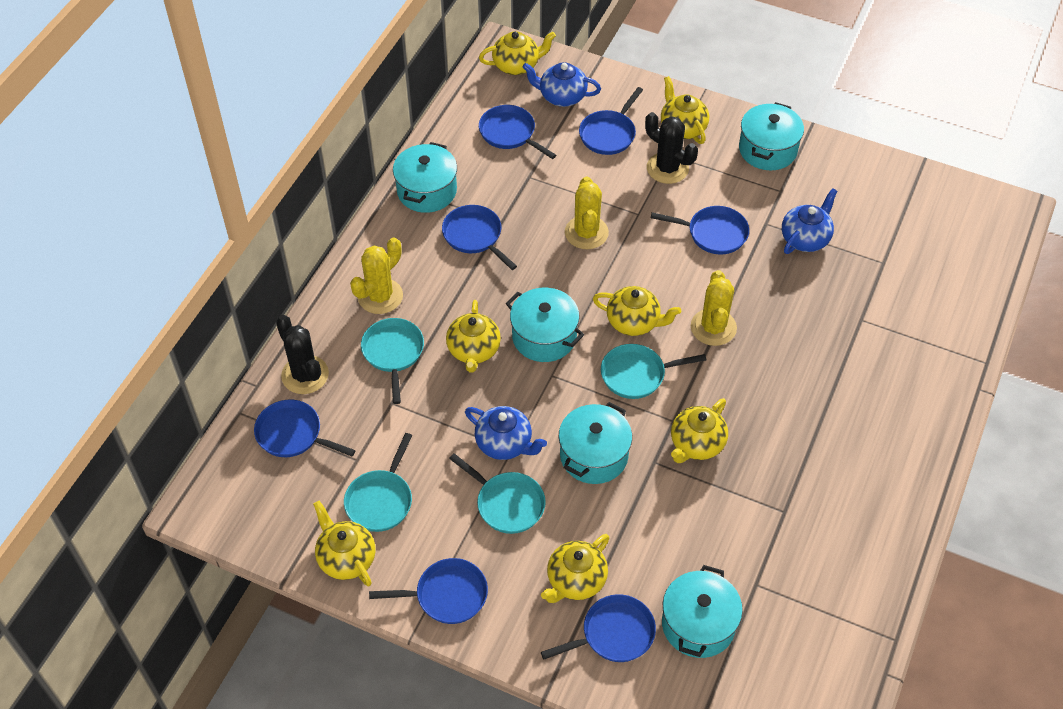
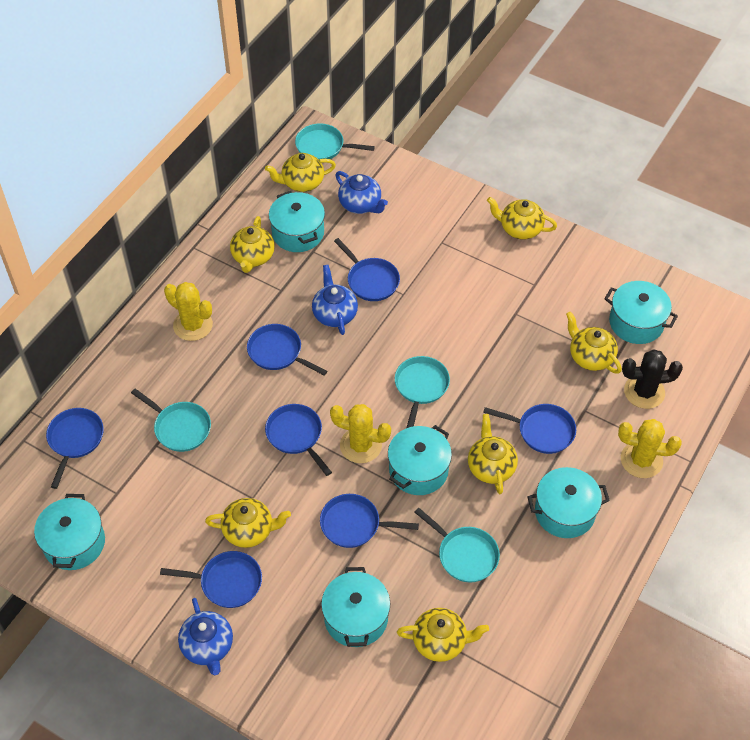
black cactus: 2 -> 1
turquoise pot: 5 -> 6

